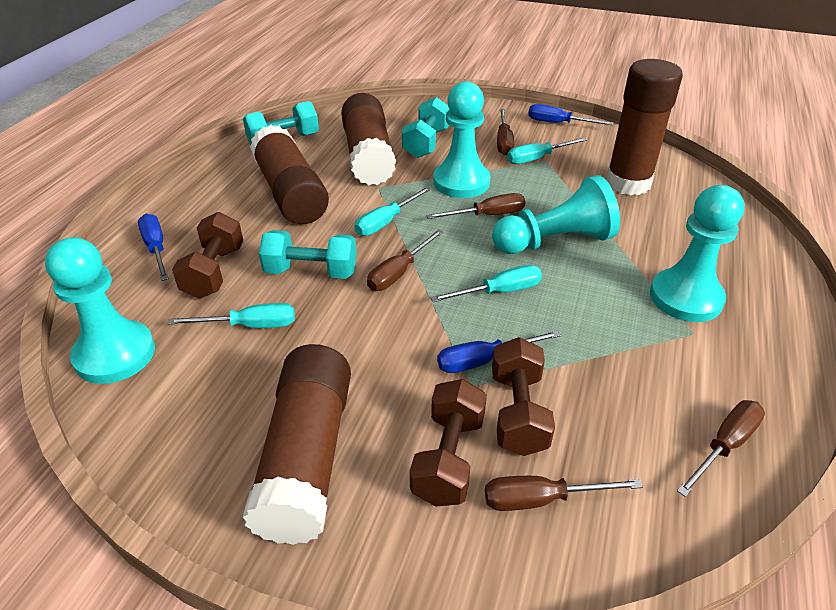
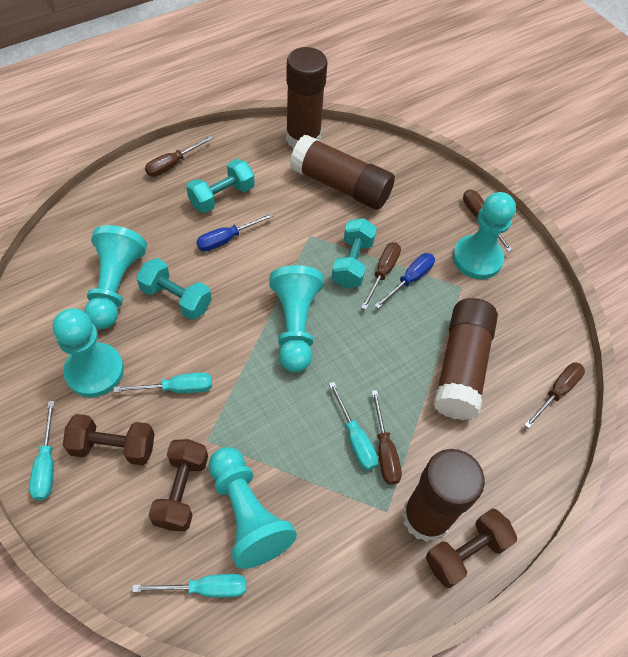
blue screwdriver: 3 -> 2
turquoise pawn: 4 -> 5

